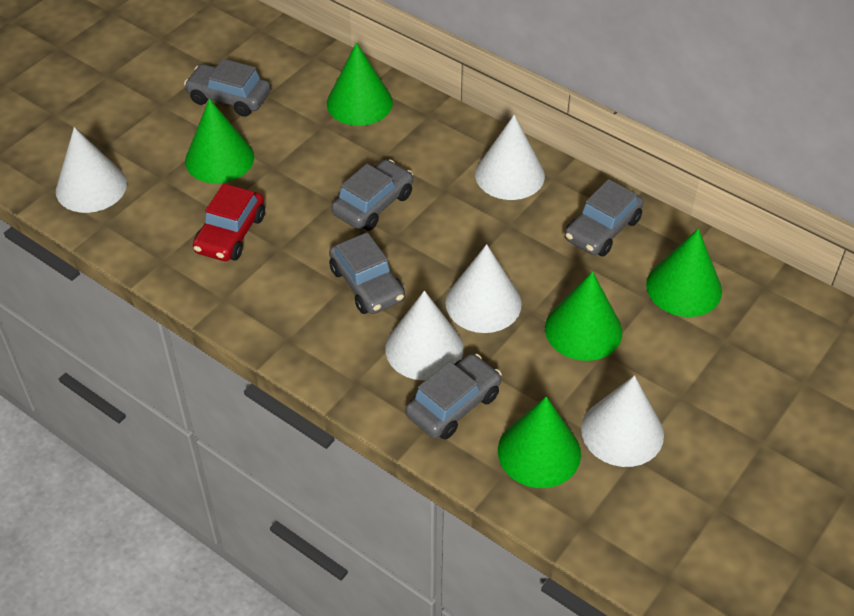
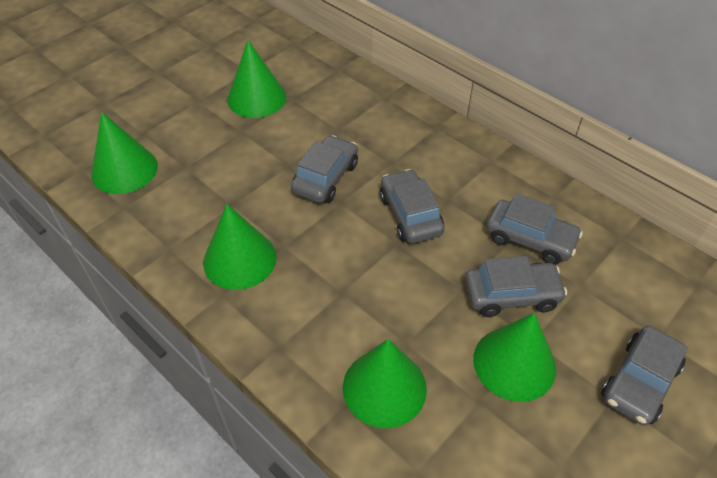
red car: 1 -> 0
white cone: 5 -> 0

